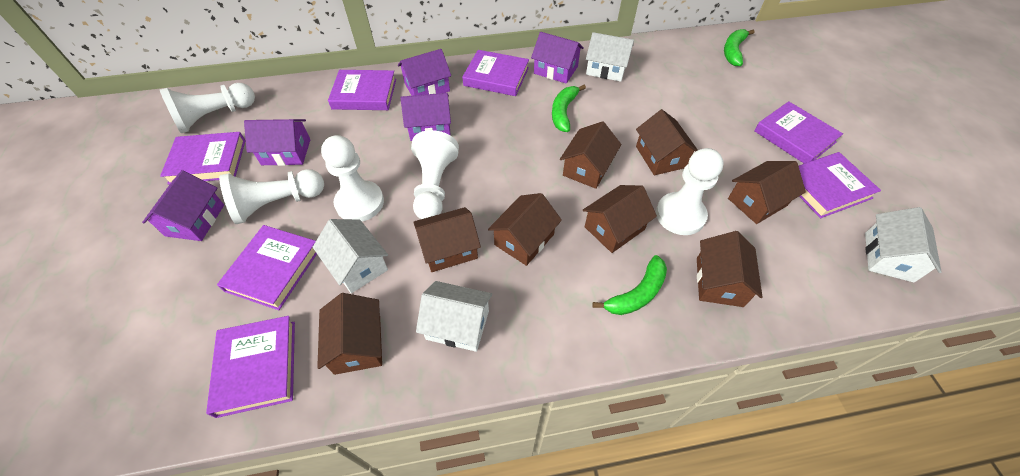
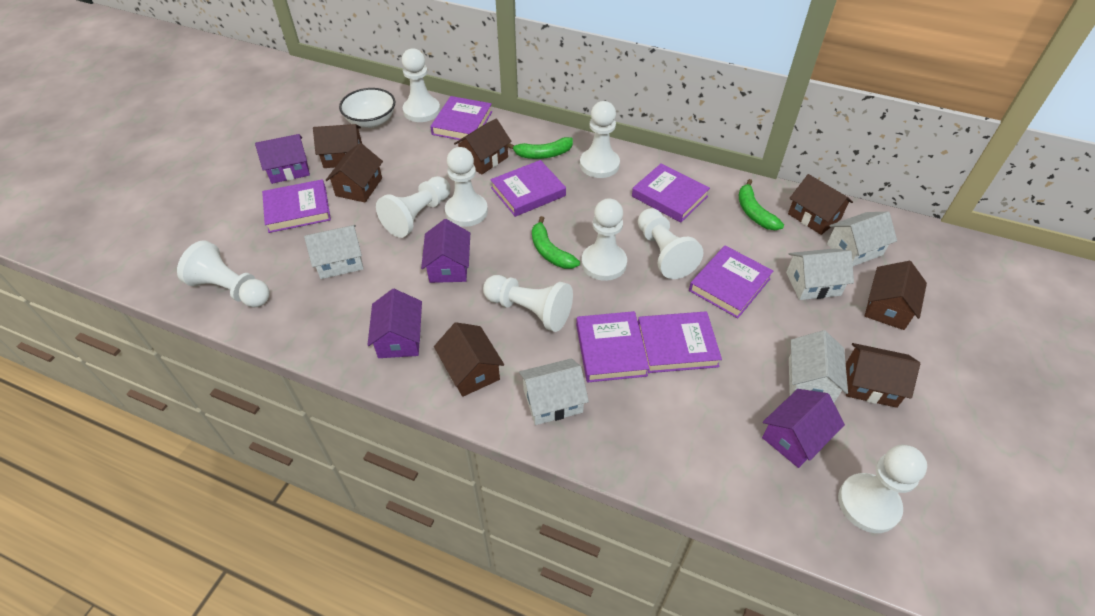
brown house: 8 -> 7
purple house: 5 -> 4
white bowl: 0 -> 1
white house: 4 -> 5
white pawn: 5 -> 9

